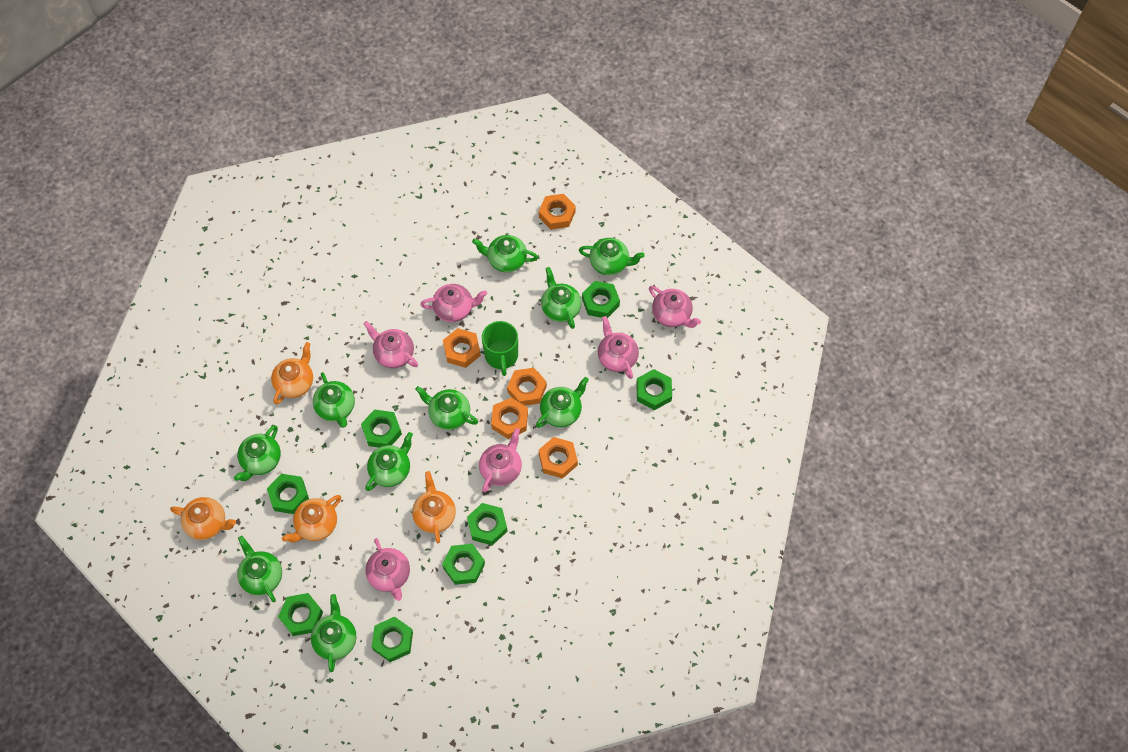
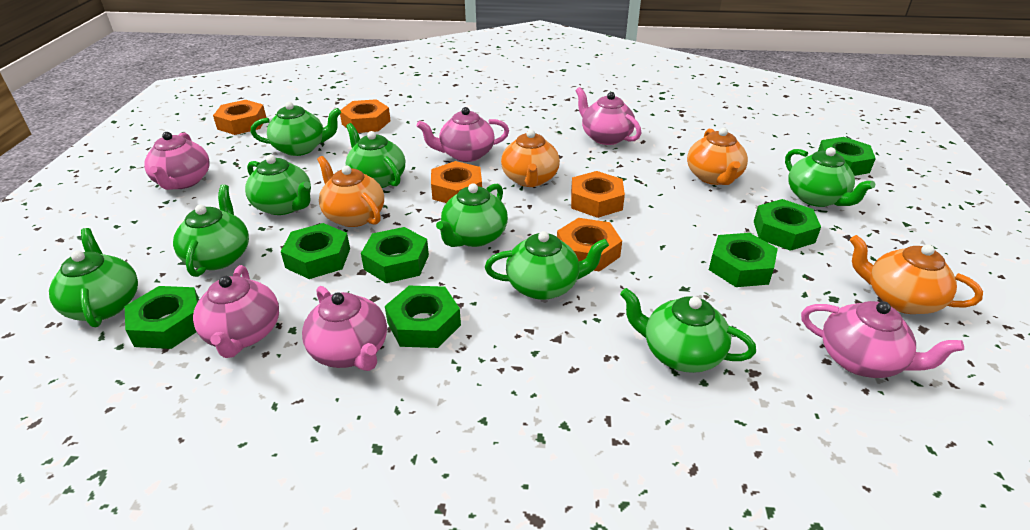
green mug: 1 -> 0
green nut: 8 -> 7
green teapot: 10 -> 9

